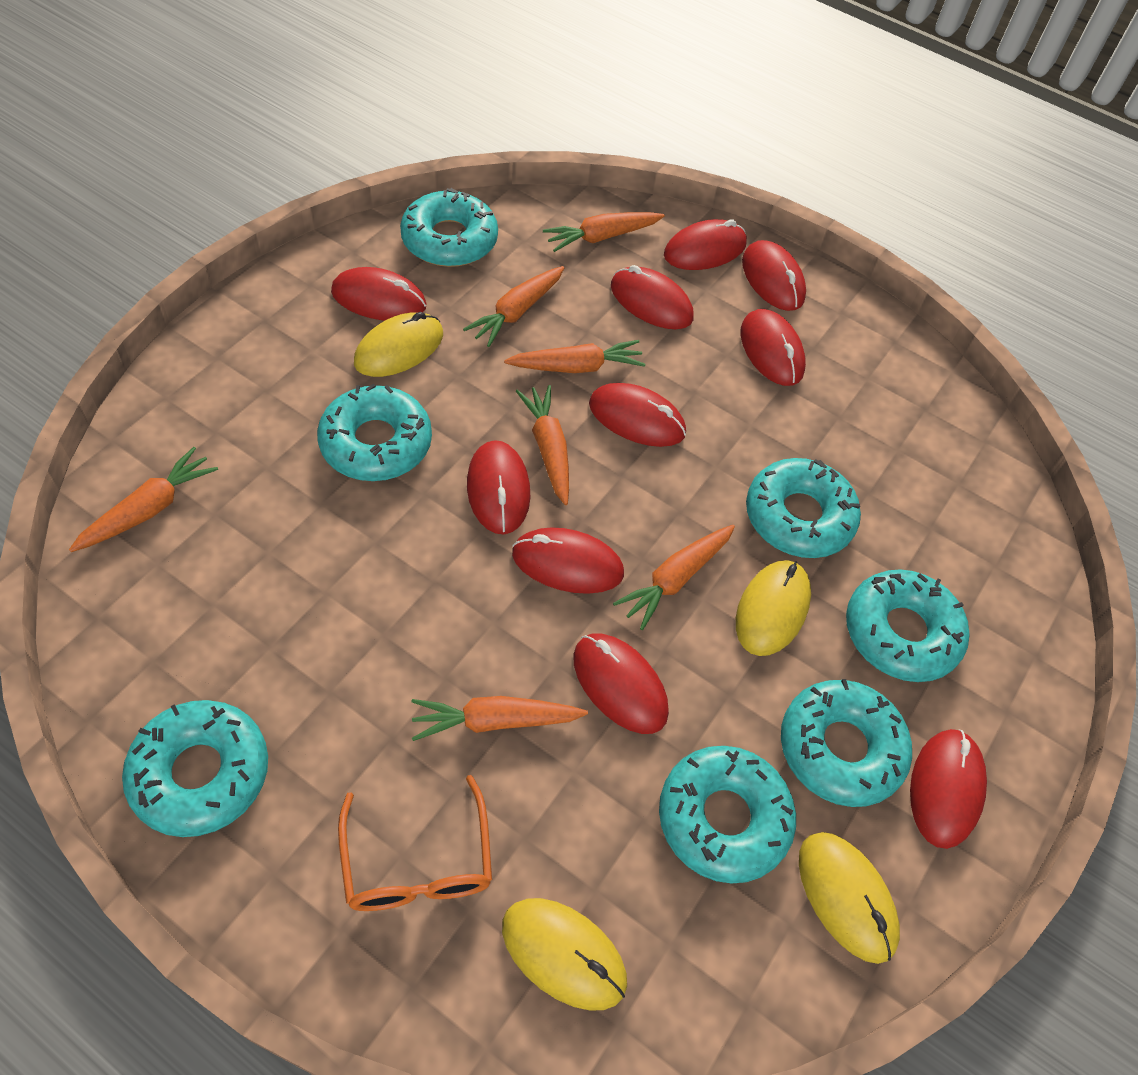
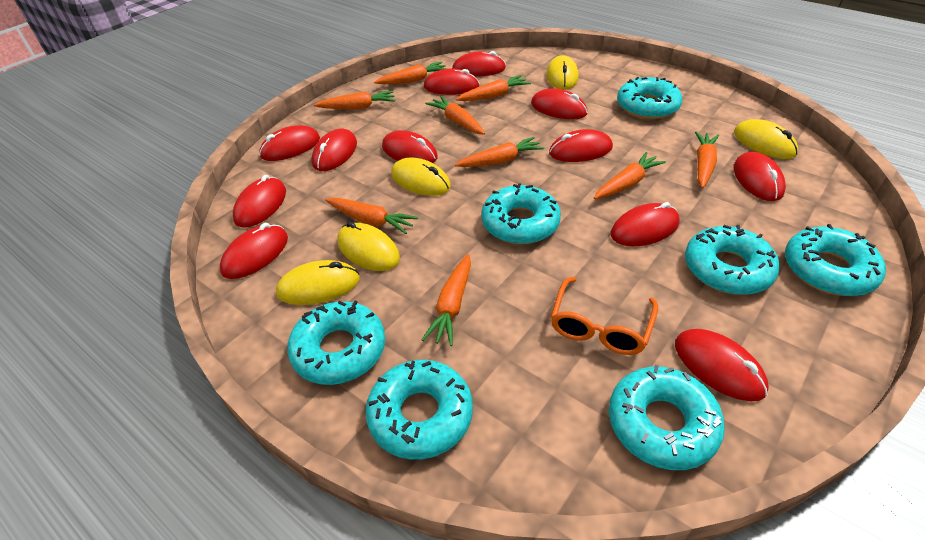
orange carrot: 7 -> 9
red mouse: 10 -> 12
yellow mouse: 4 -> 5

